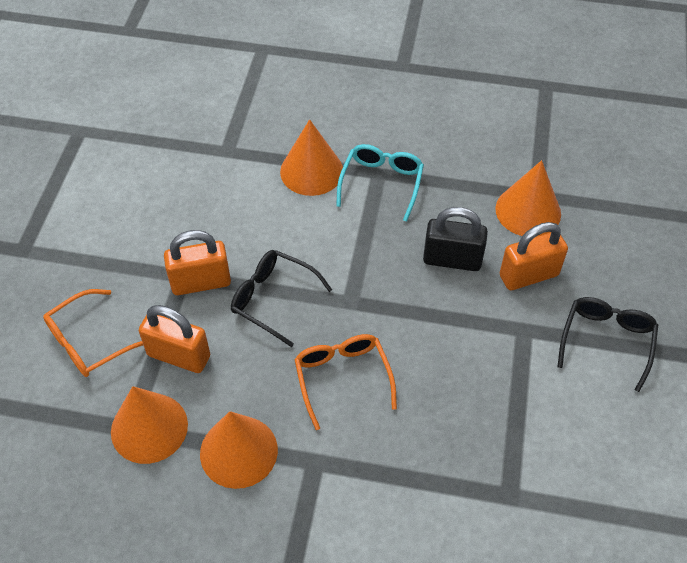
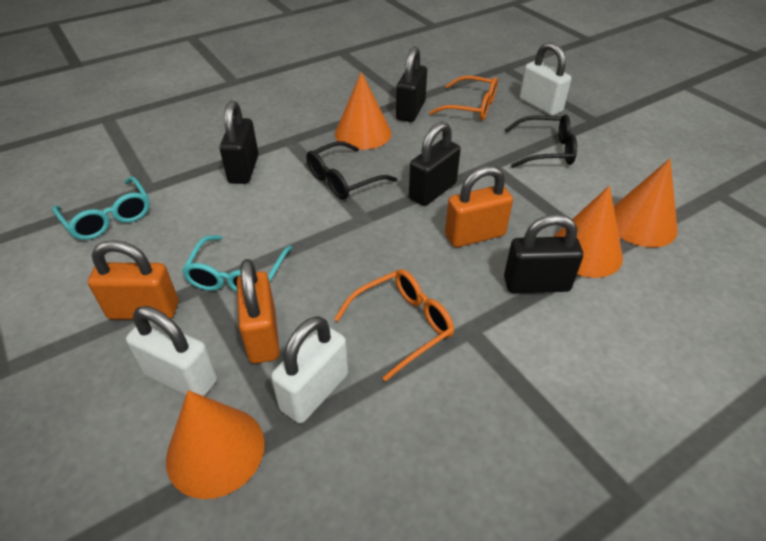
black padlock: 1 -> 4
turquoise glasses: 1 -> 2
white padlock: 0 -> 3

